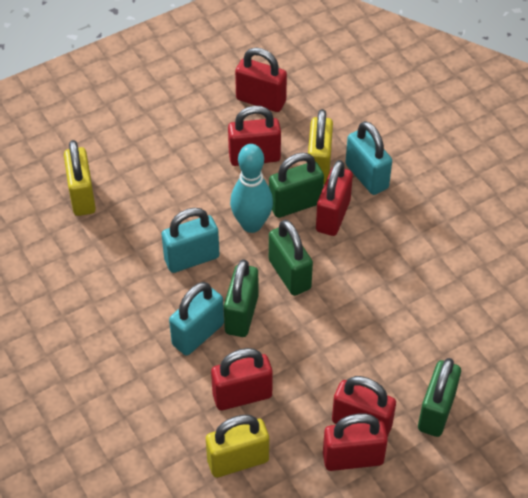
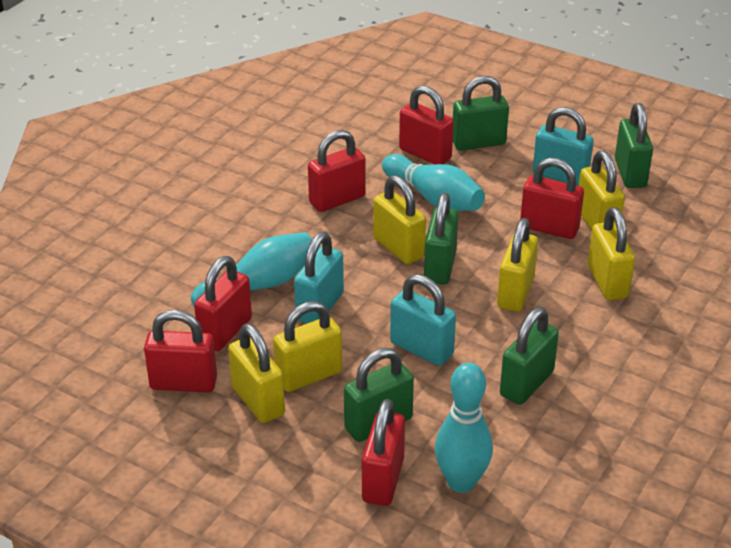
green padlock: 4 -> 5
turquoise bowling pin: 1 -> 3
yellow padlock: 3 -> 6

